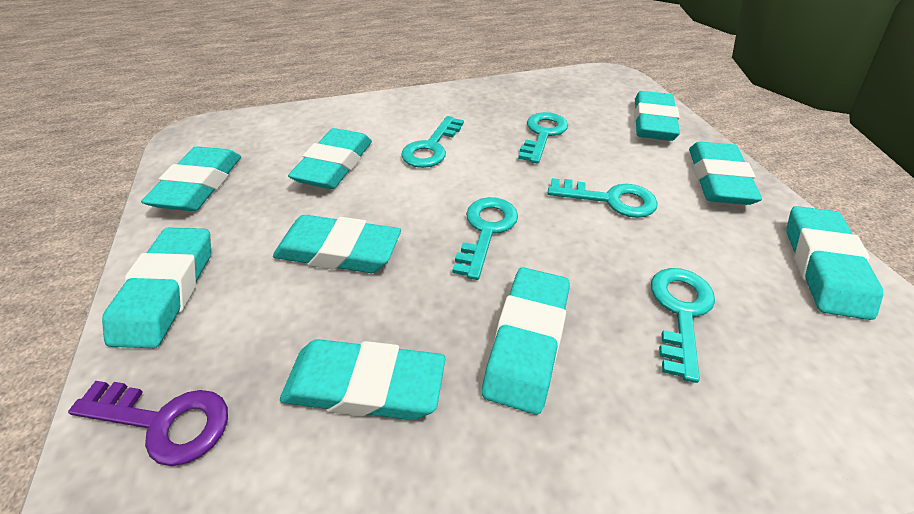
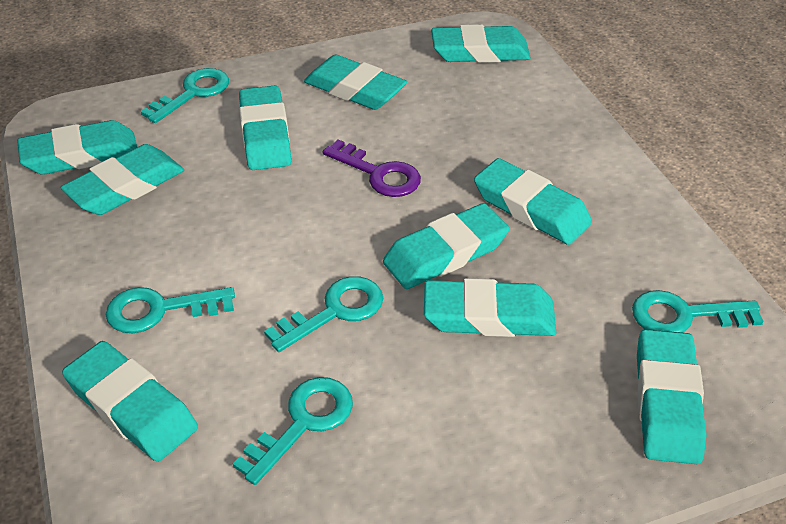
turquoise eraser: 9 -> 10

